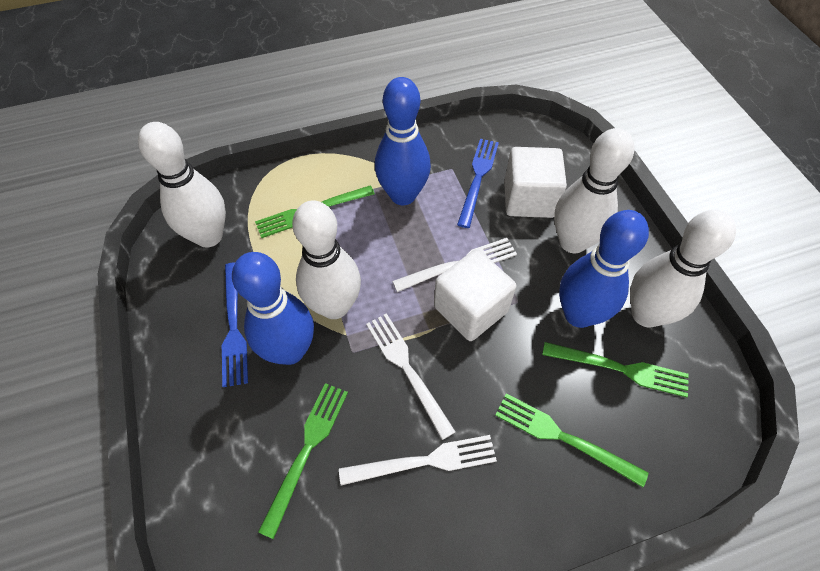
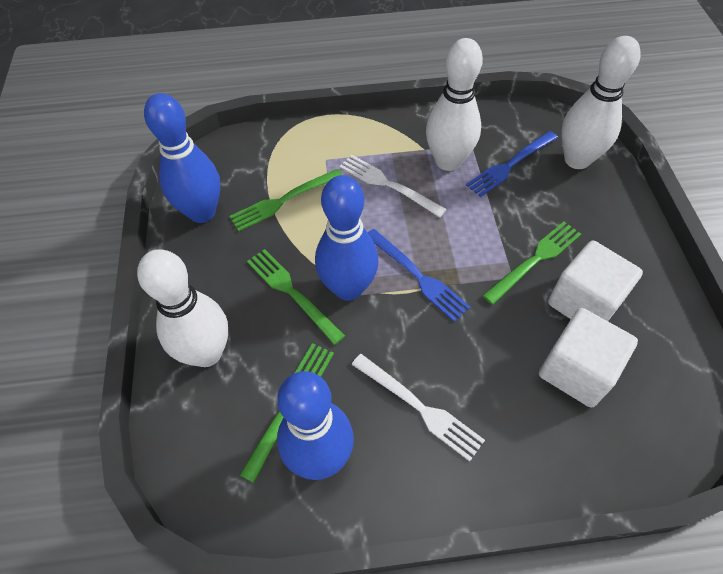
white bowling pin: 4 -> 3
white fork: 3 -> 2

